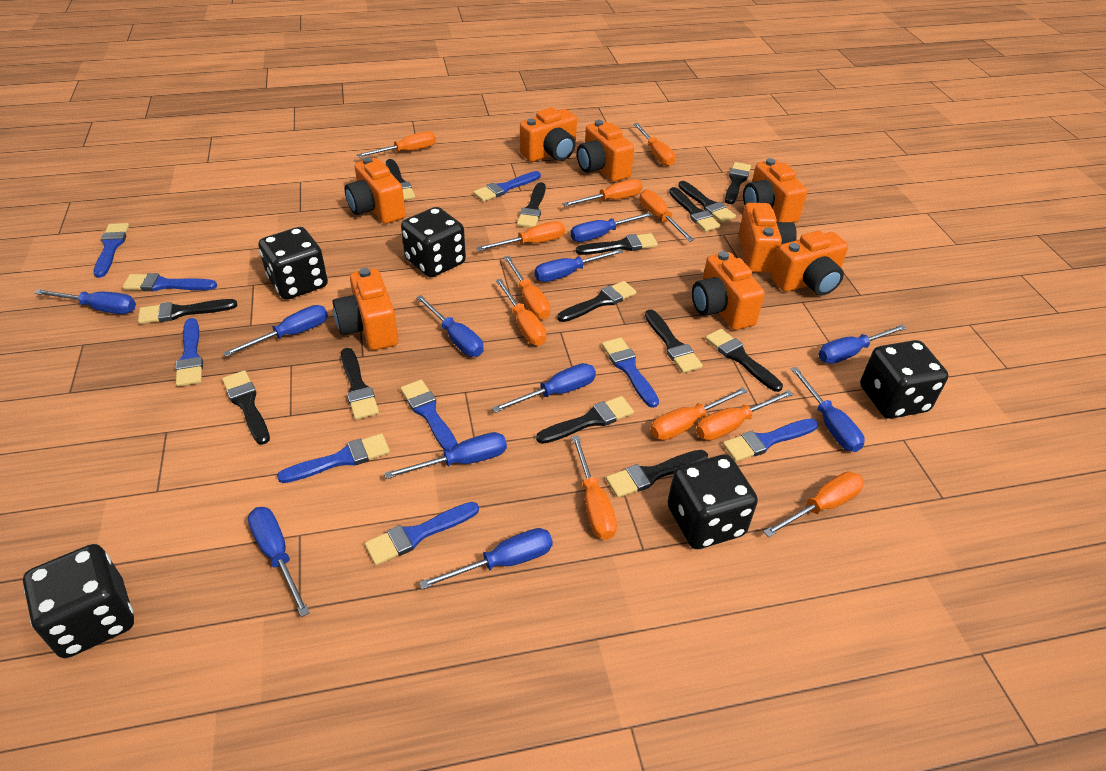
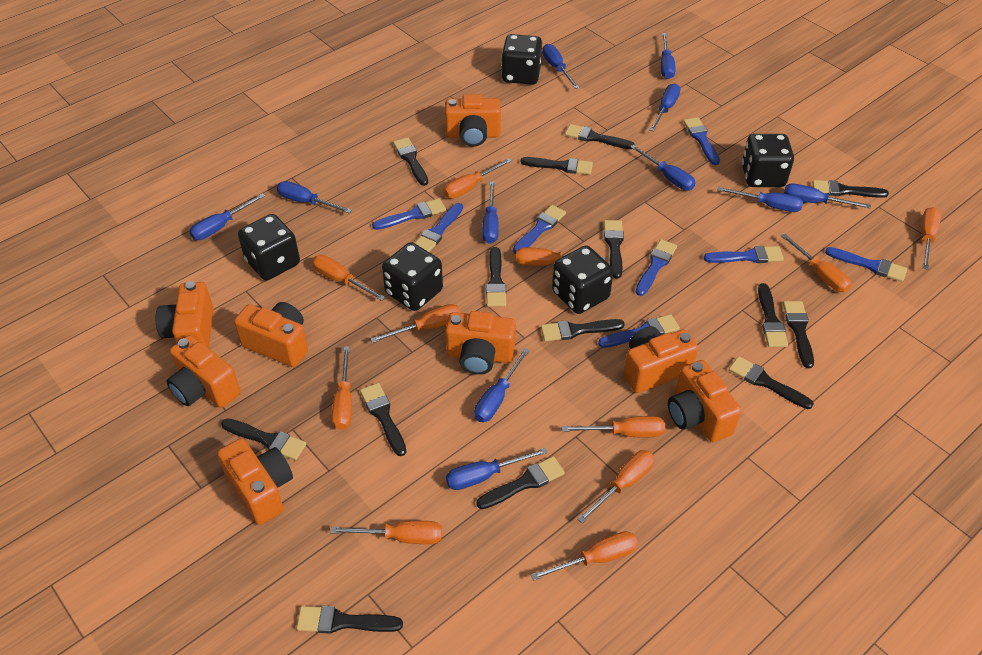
blue brush: 9 -> 8

